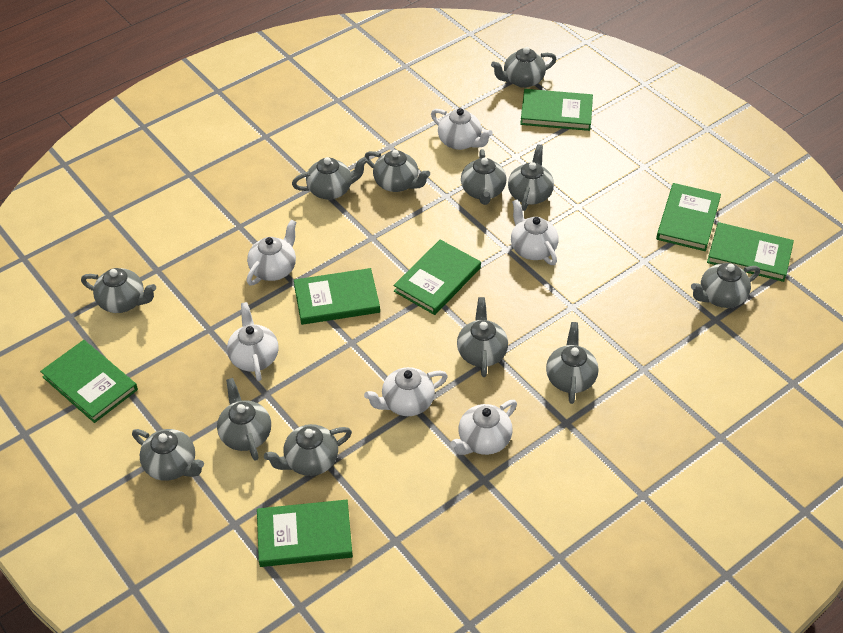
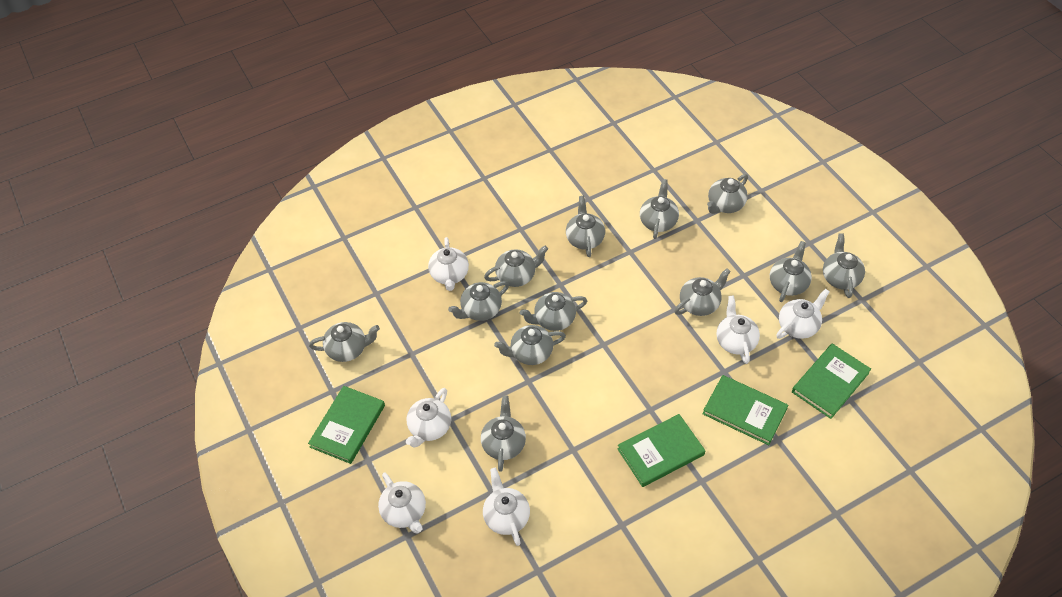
green book: 7 -> 4

